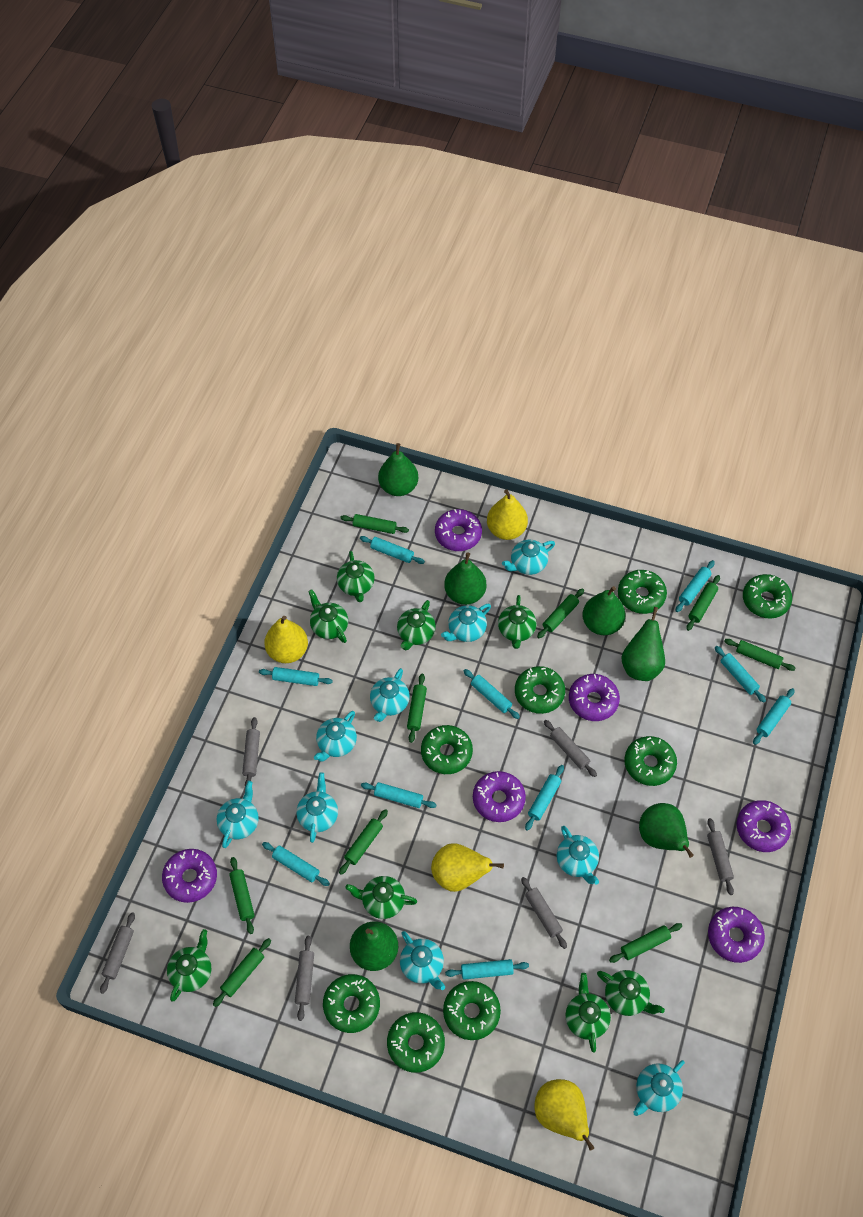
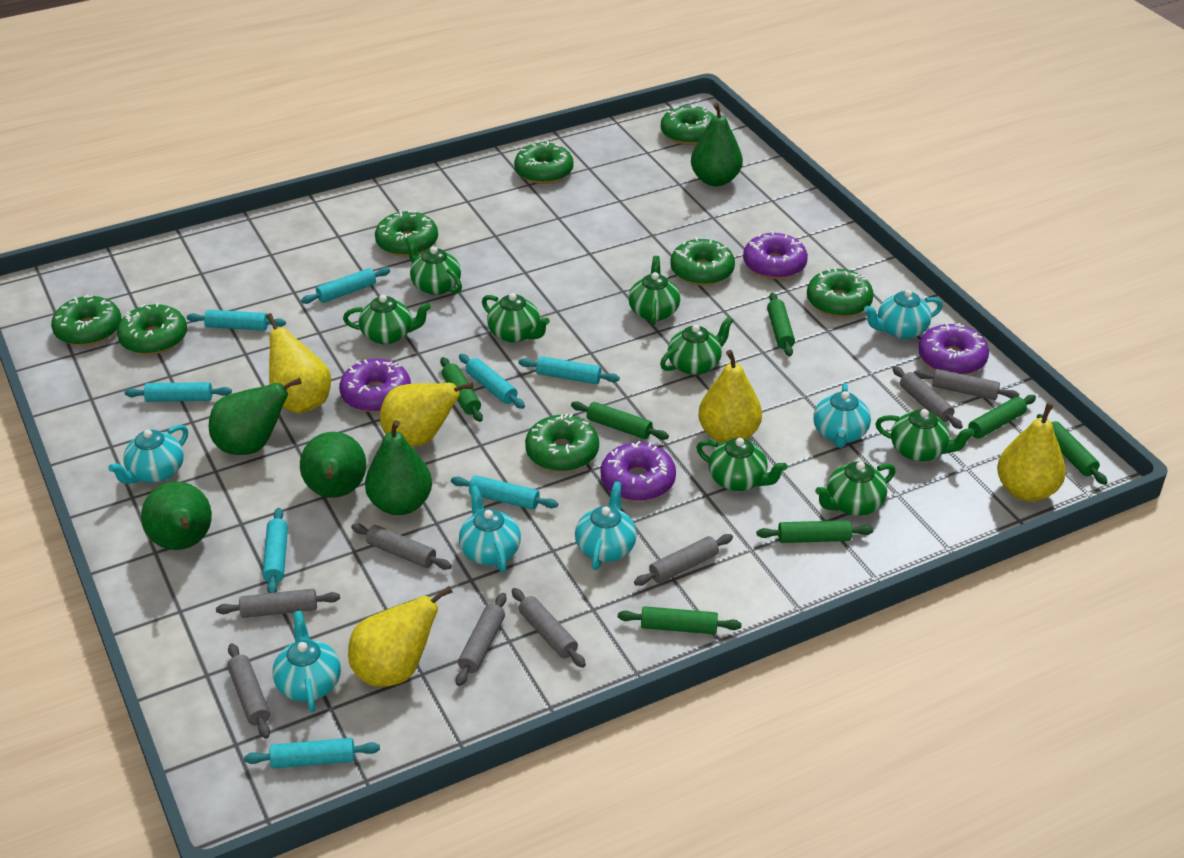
green pear: 6 -> 5
green rolling pin: 9 -> 7
grey rolling pin: 6 -> 8
purple donut: 6 -> 4
turquoise rolling pin: 10 -> 8
turquoise teapot: 9 -> 6
yellow pear: 4 -> 5

